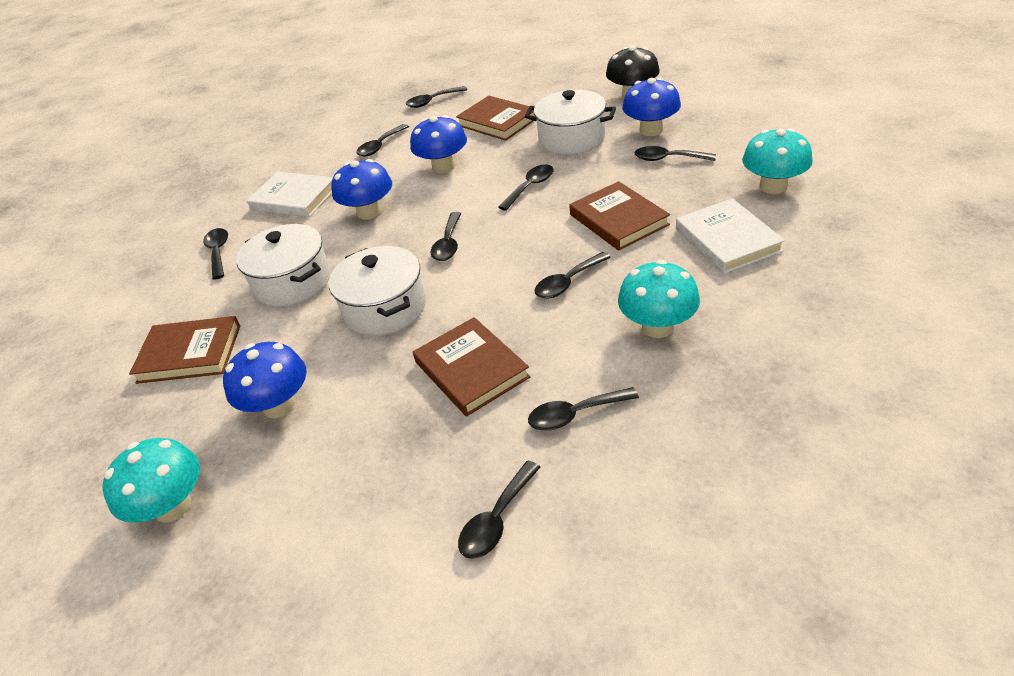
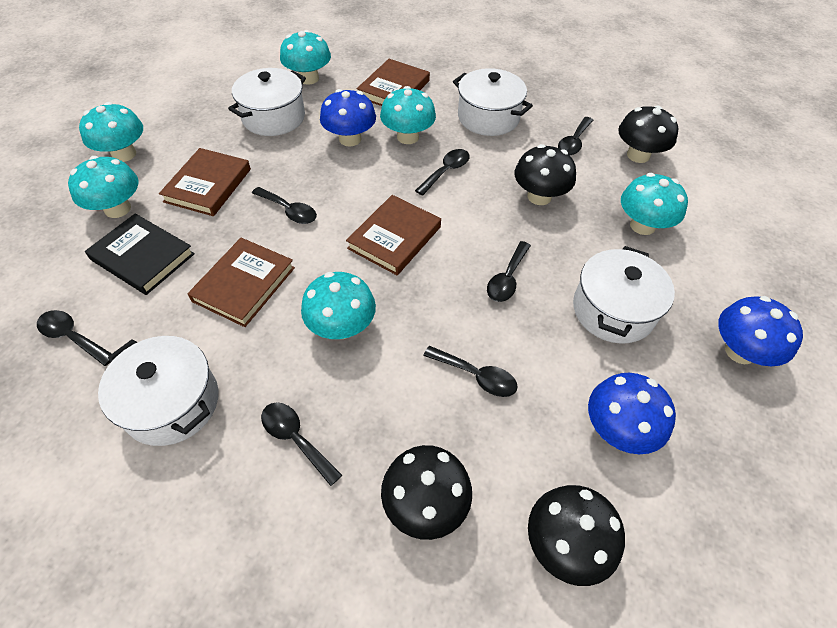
black book: 0 -> 1
black mushroom: 1 -> 4
black spoon: 9 -> 7
blue mushroom: 4 -> 3
turquoise mushroom: 3 -> 6
white book: 2 -> 0
white pot: 3 -> 4

